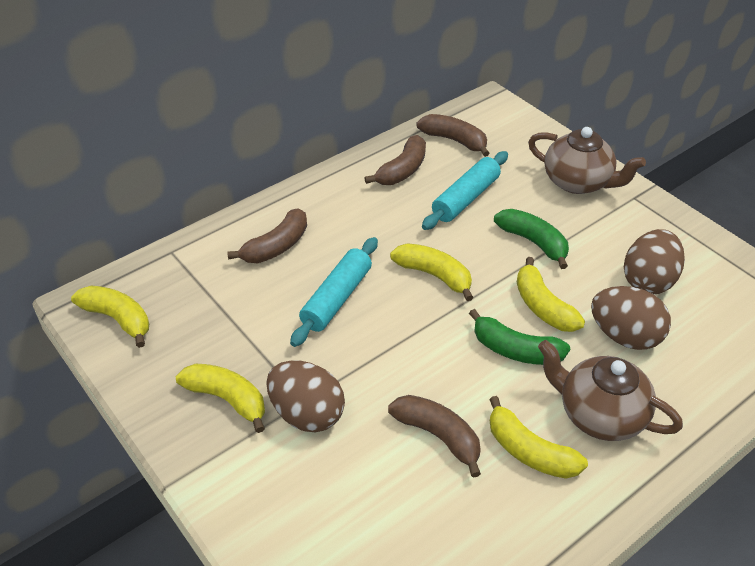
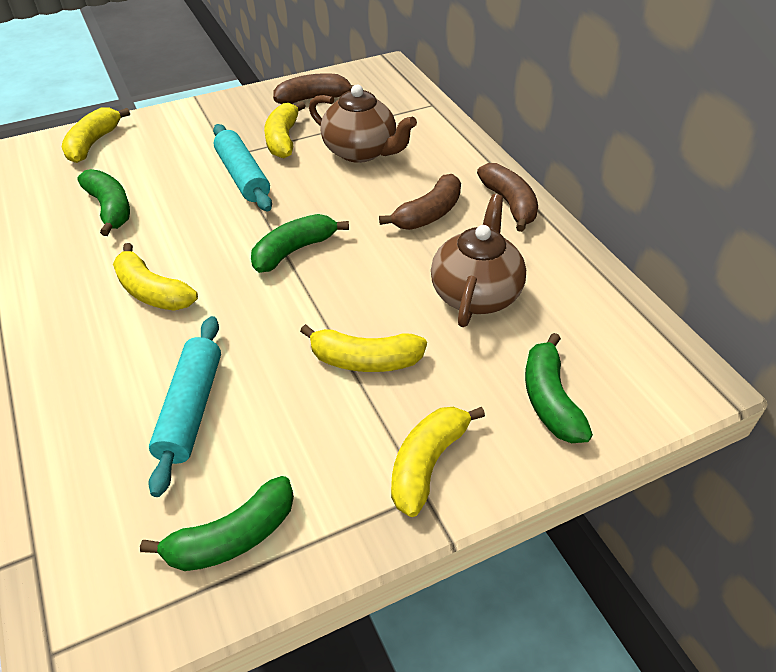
brown banana: 4 -> 3
brown egg: 3 -> 0
green banana: 2 -> 4

